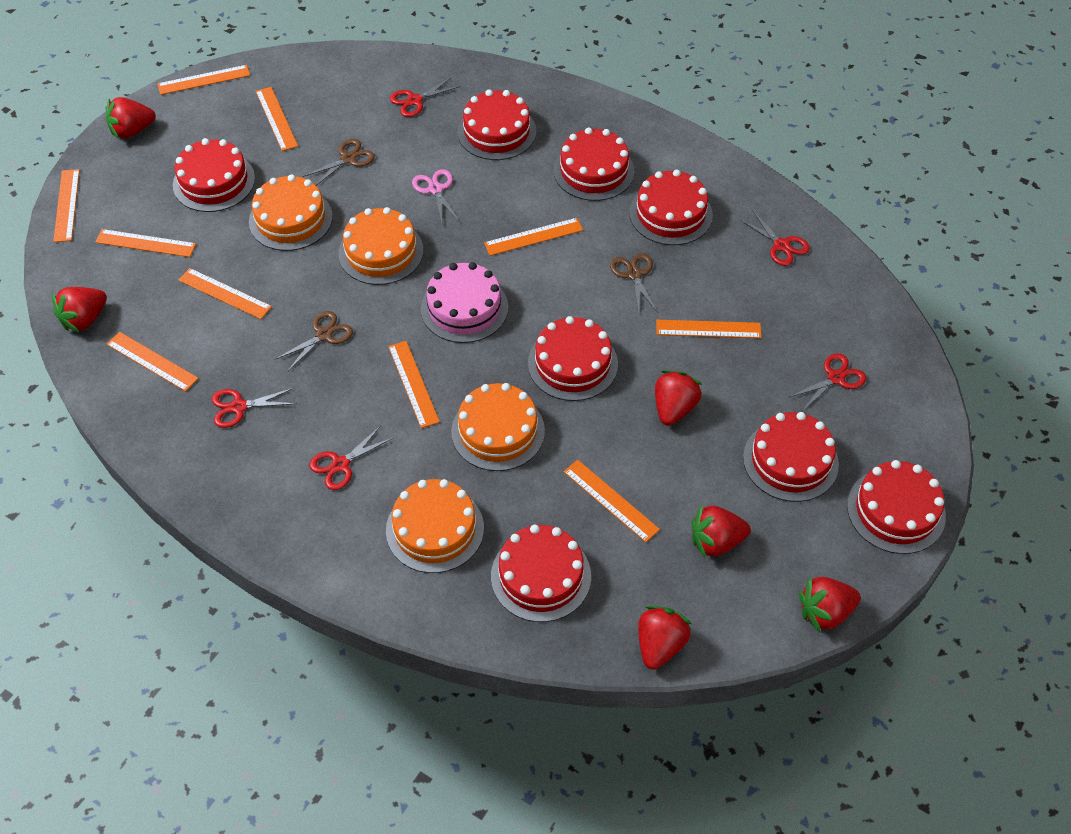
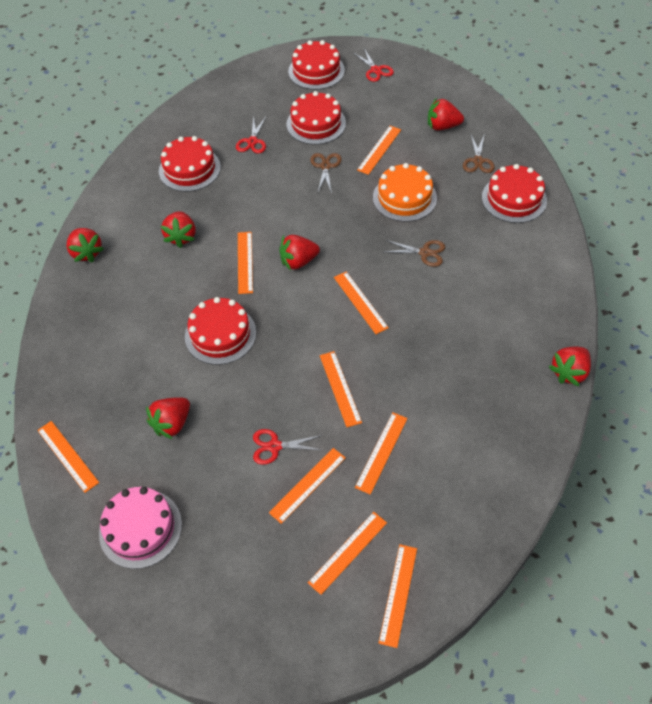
orange cake: 4 -> 1
orange ruler: 10 -> 9
pink scissors: 1 -> 0
red cake: 8 -> 5
red scissors: 5 -> 3

